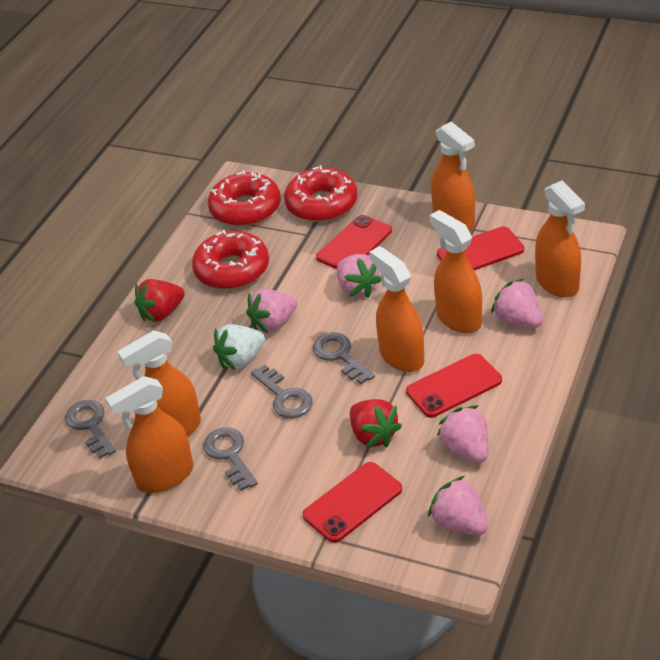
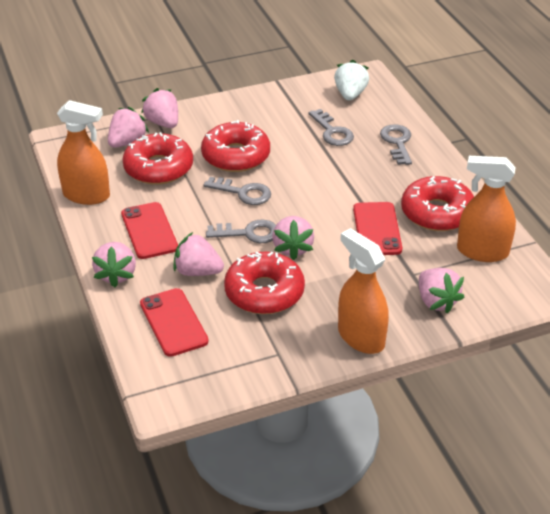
orange spray bottle: 6 -> 3
pink strawberry: 5 -> 6
red donut: 3 -> 4
red phone: 4 -> 3
red strawberry: 2 -> 0

